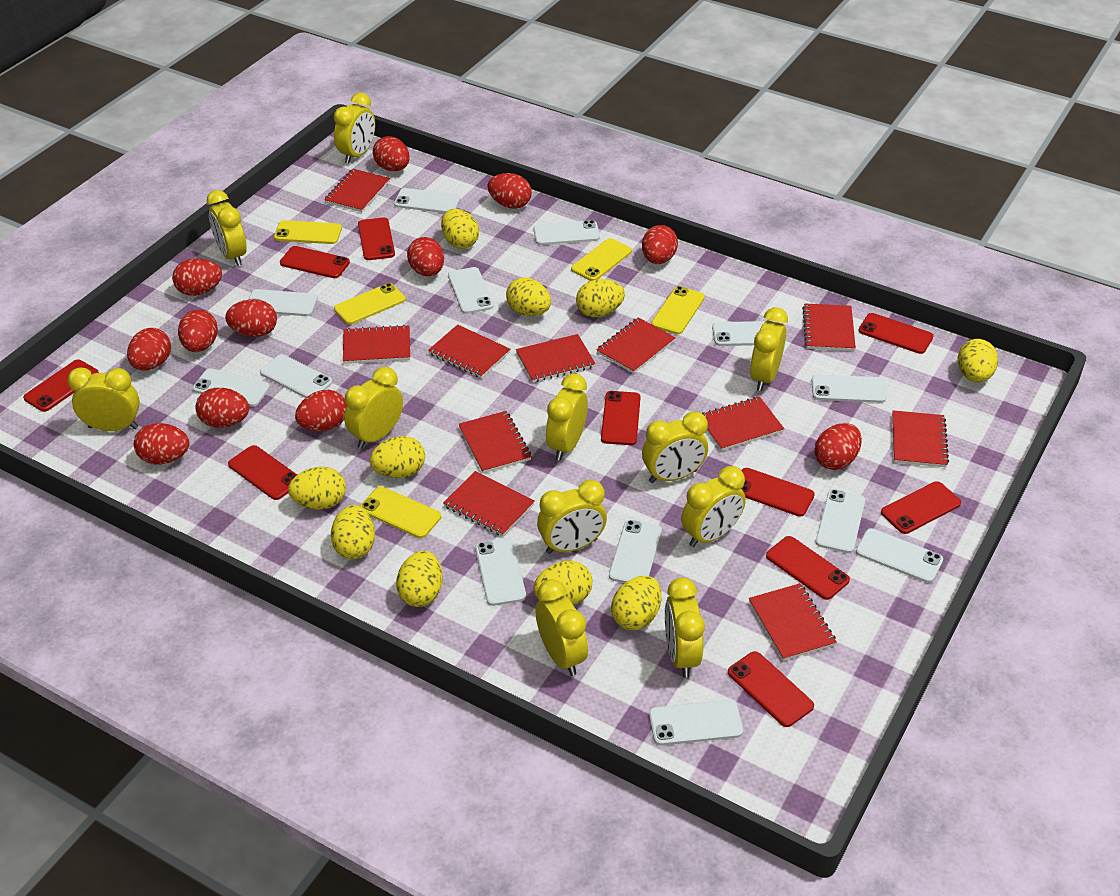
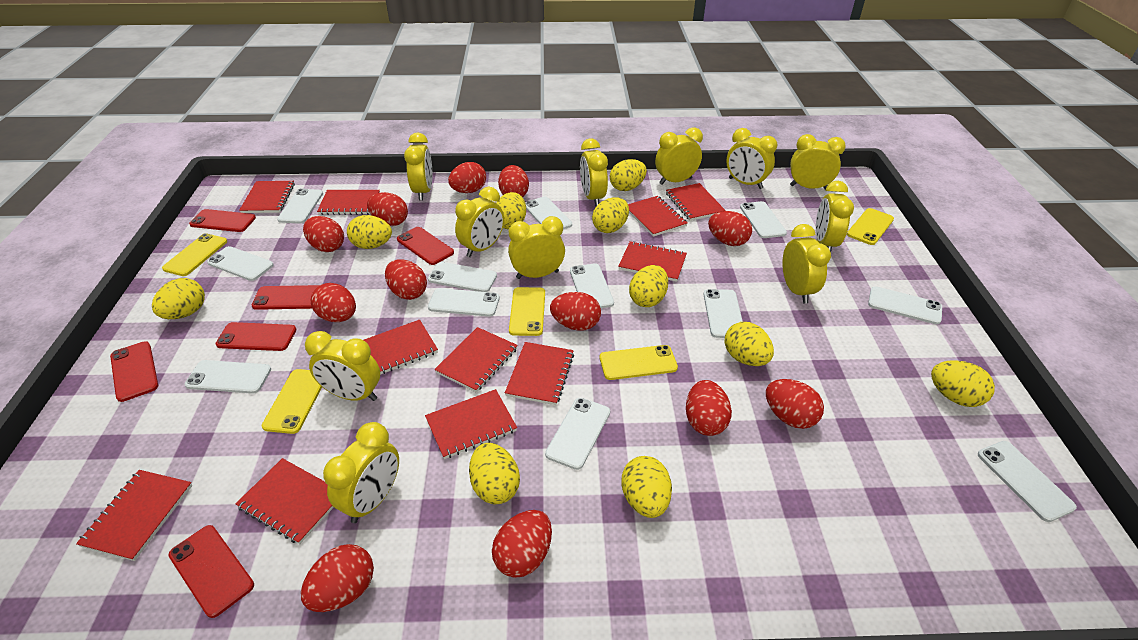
red phone: 10 -> 6
white phone: 13 -> 12

